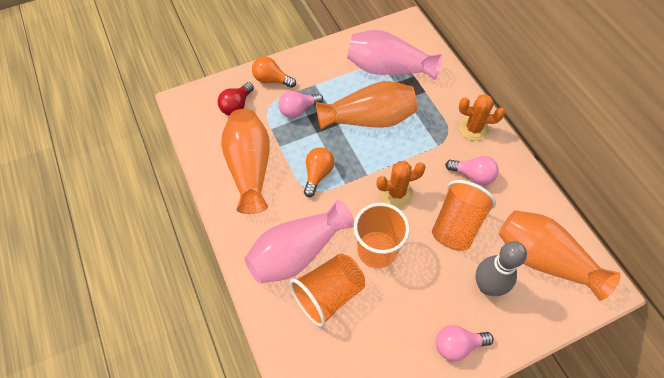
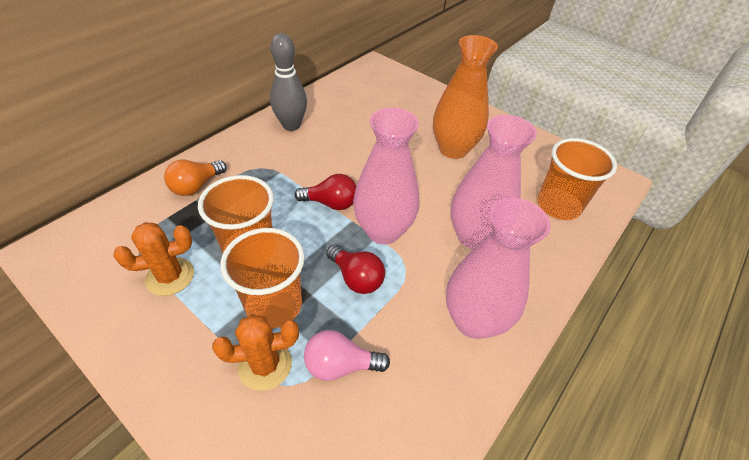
orange light bulb: 2 -> 1
orange vase: 3 -> 1
pink light bulb: 3 -> 1
pink vase: 2 -> 3
red light bulb: 1 -> 2

